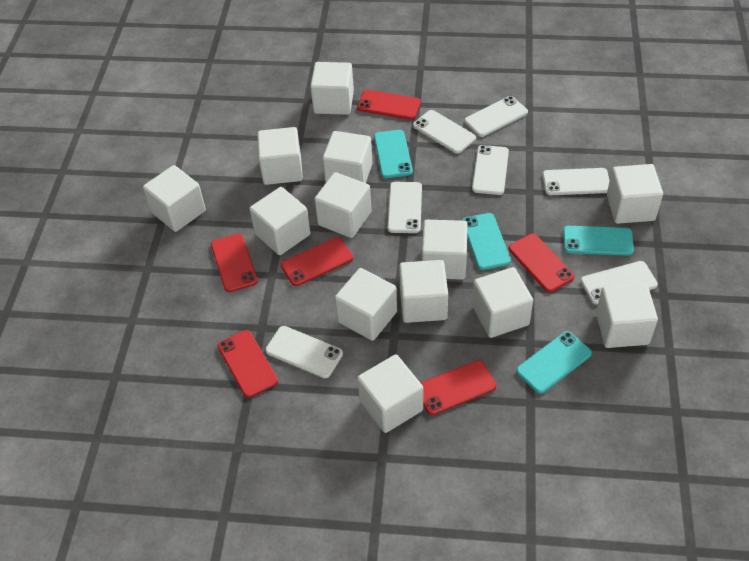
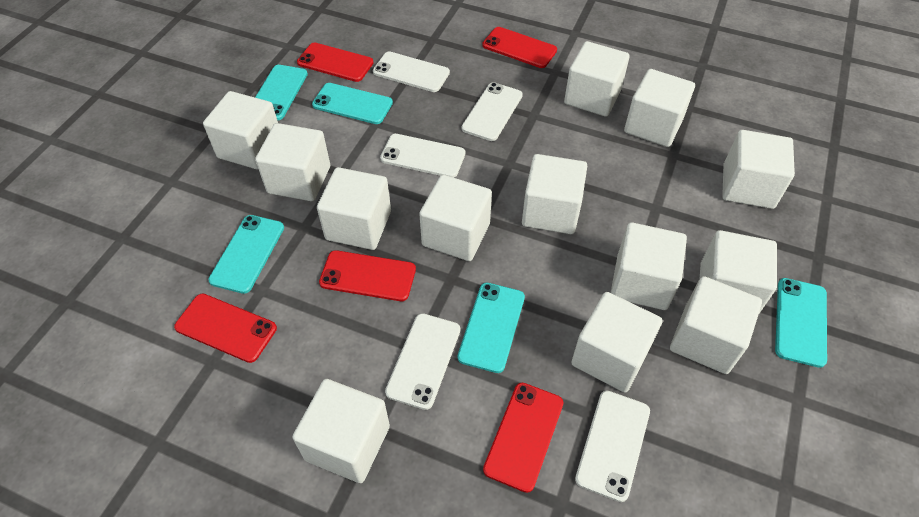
red phone: 6 -> 5
turquoise phone: 4 -> 5
white phone: 7 -> 5

